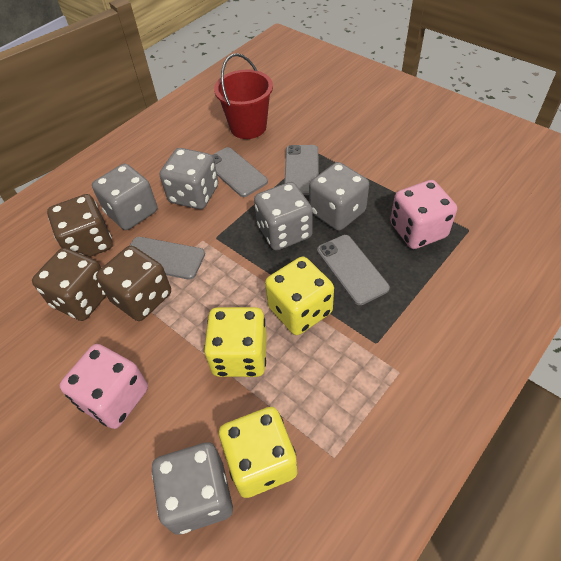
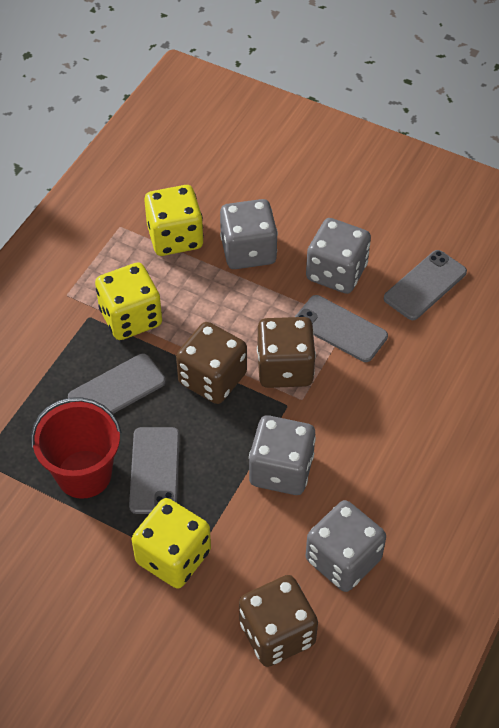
grey dice: 5 -> 4
pink dice: 2 -> 0

